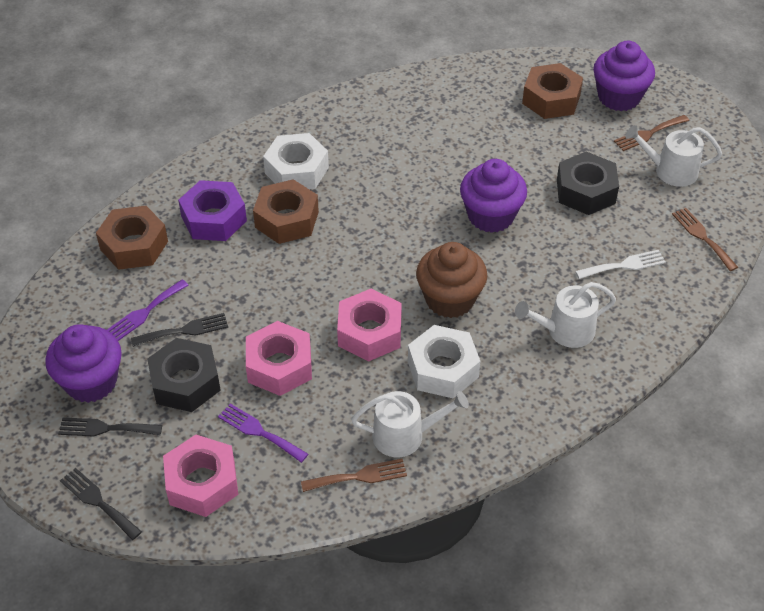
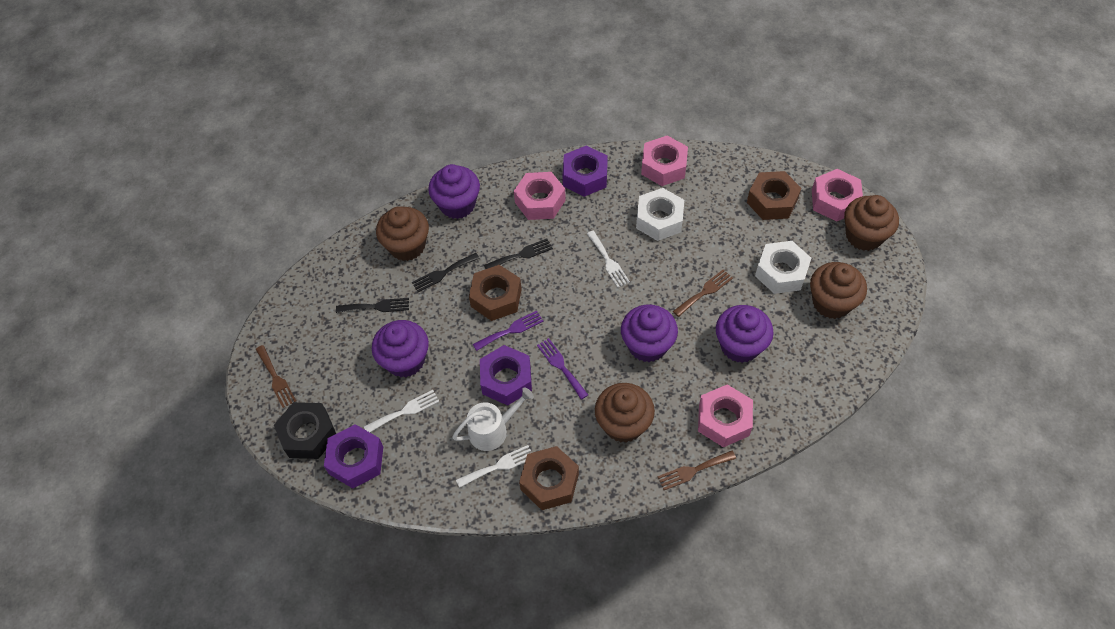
black nut: 2 -> 1
brown cupcake: 1 -> 4
pink nut: 3 -> 4
purple cupcake: 3 -> 4
purple nut: 1 -> 3
white fork: 1 -> 3
white watering can: 3 -> 1

